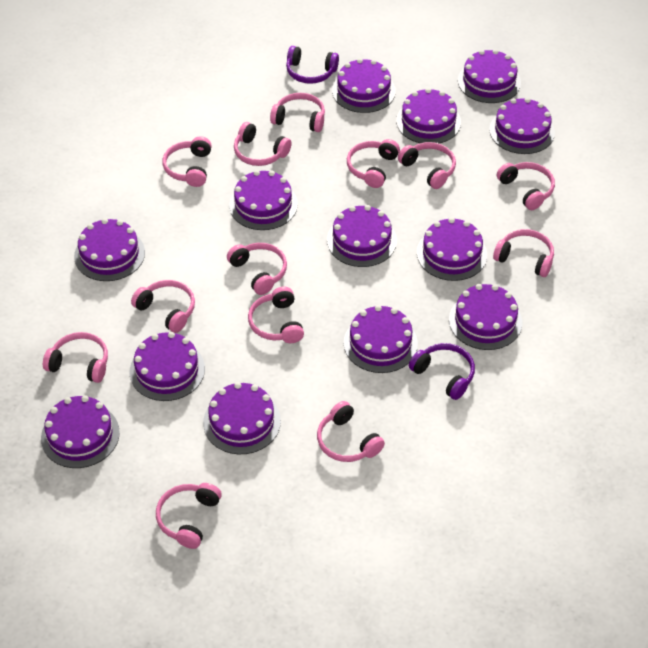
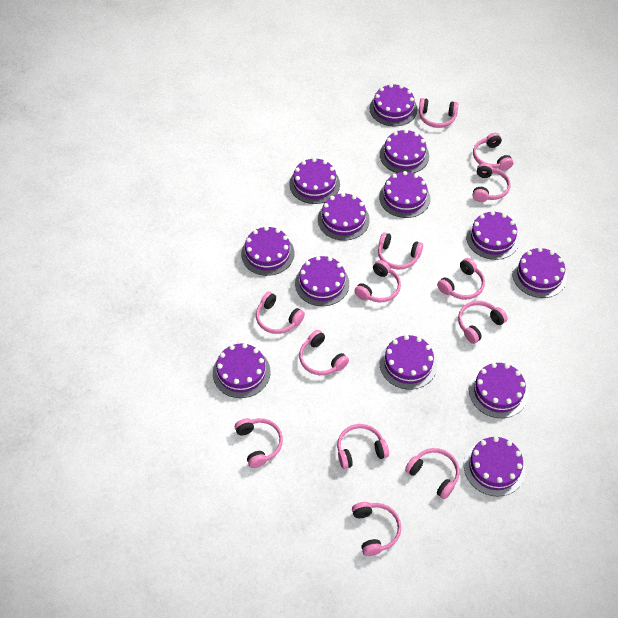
purple headphones: 2 -> 0

